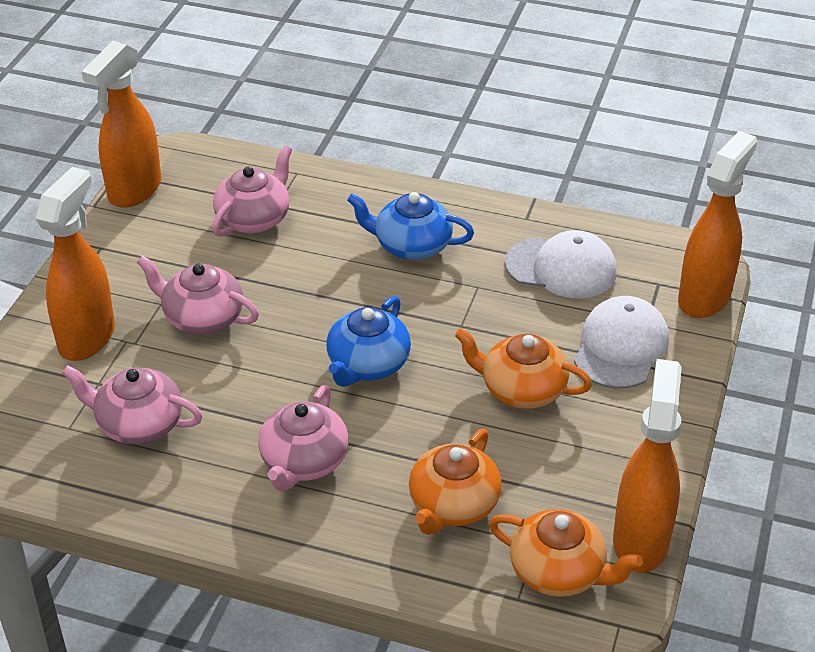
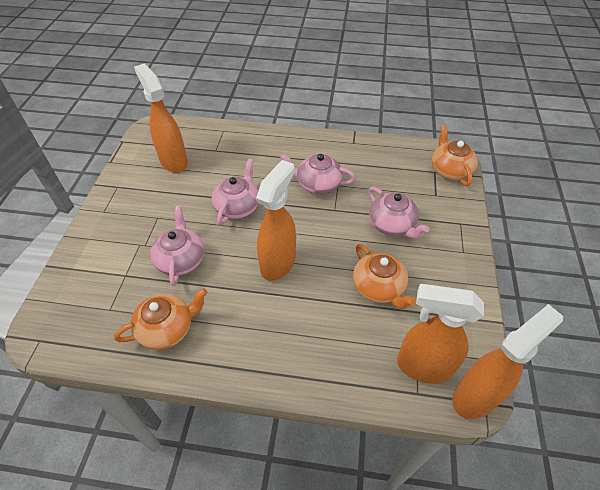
blue teapot: 2 -> 0
white cap: 2 -> 0

